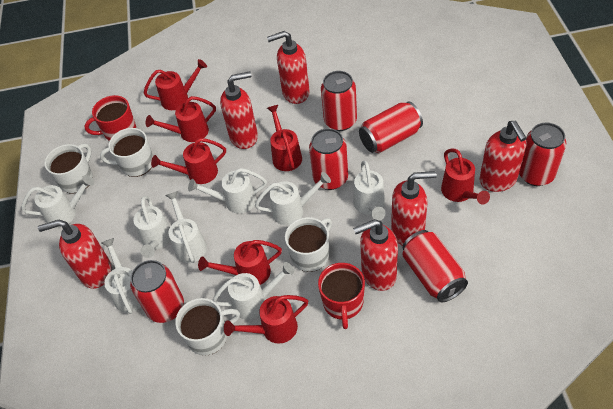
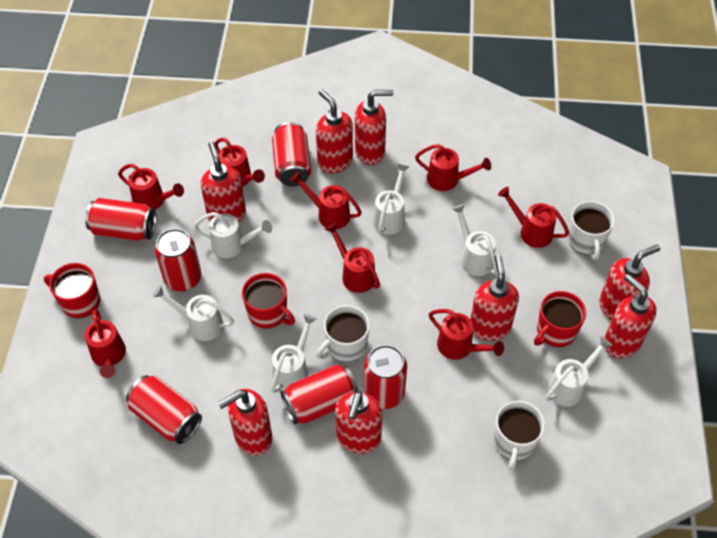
red mug: 2 -> 3
red soap dispenser: 6 -> 8
red watering can: 7 -> 8
white mug: 4 -> 3
white watering can: 8 -> 6

